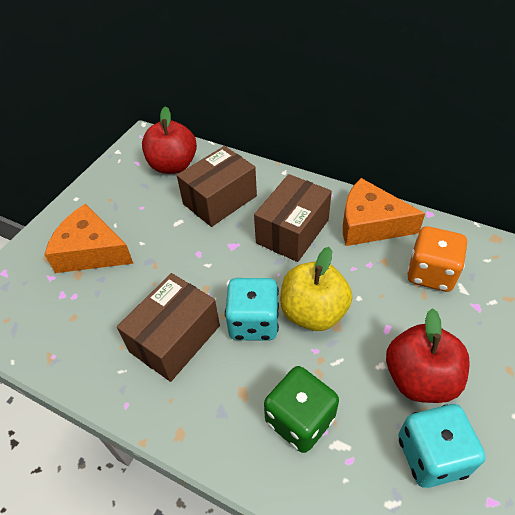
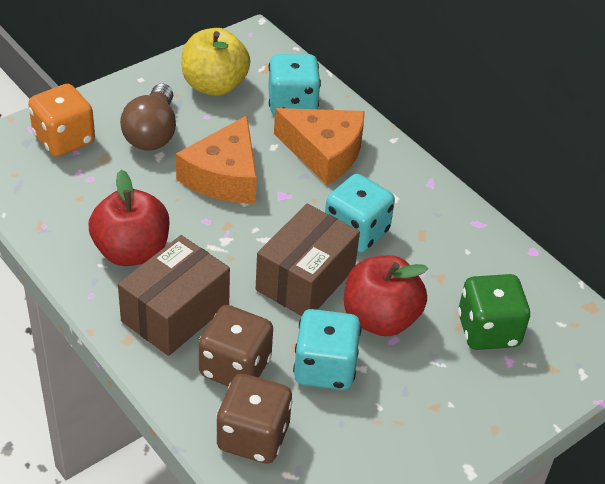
brown box: 3 -> 2
brown dice: 0 -> 2
brown light bulb: 0 -> 1
turquoise dice: 2 -> 3

